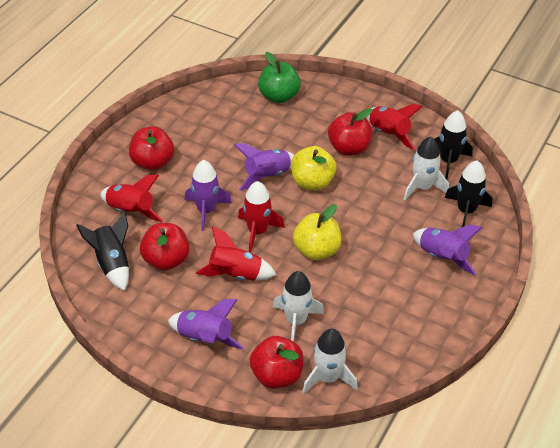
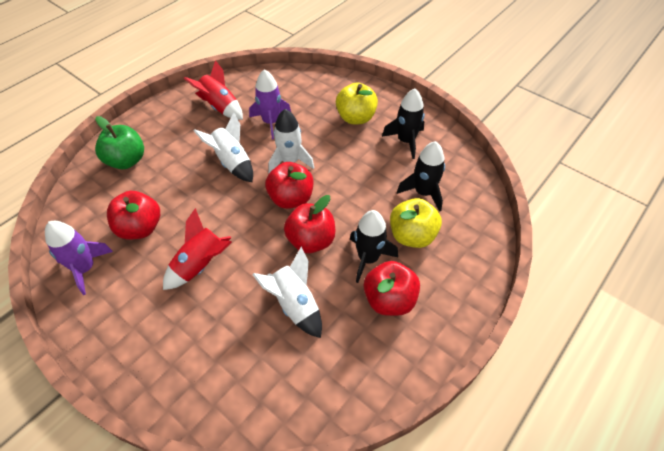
purple rocket: 4 -> 2
red rocket: 4 -> 2

